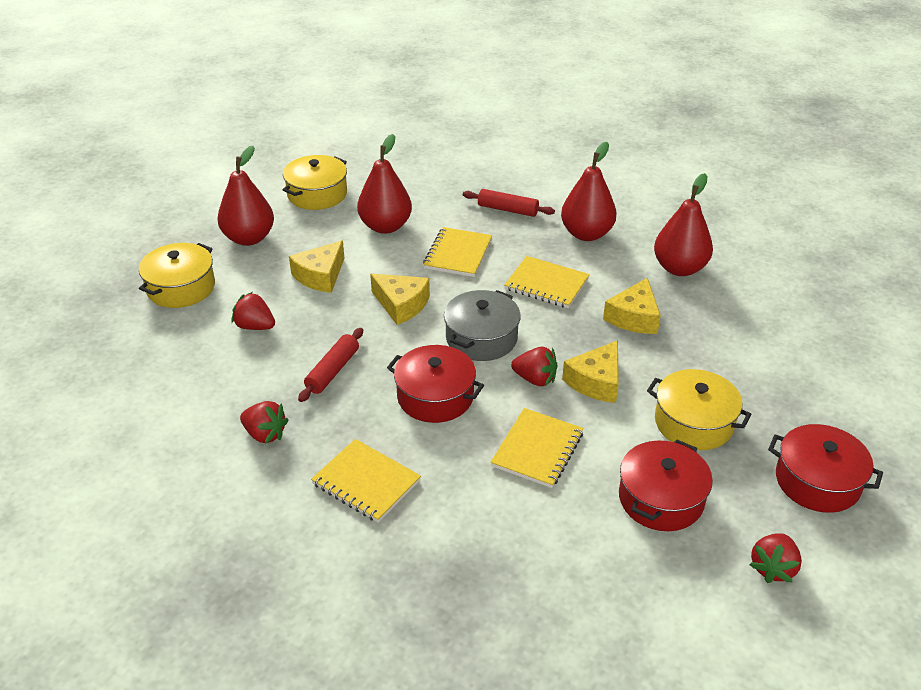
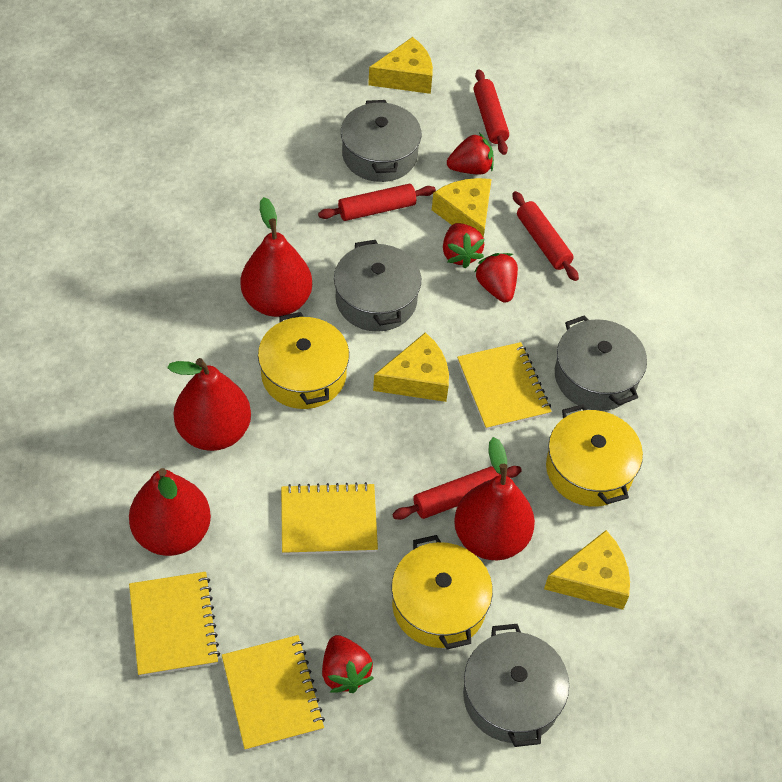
grey pot: 1 -> 4
red pot: 3 -> 0
red rolling pin: 2 -> 4

